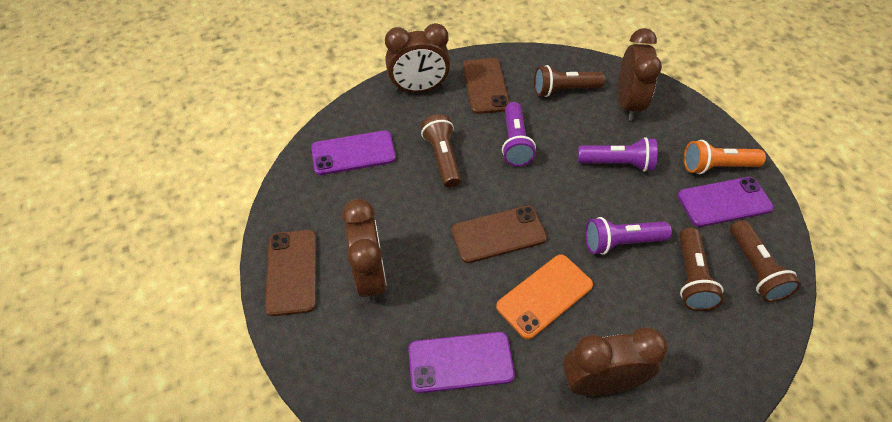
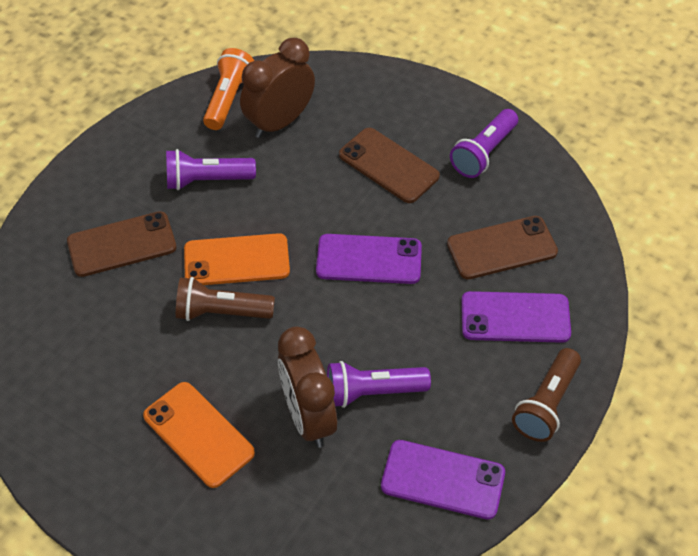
brown clock: 4 -> 2
brown flashlight: 4 -> 2
orange phone: 1 -> 2

